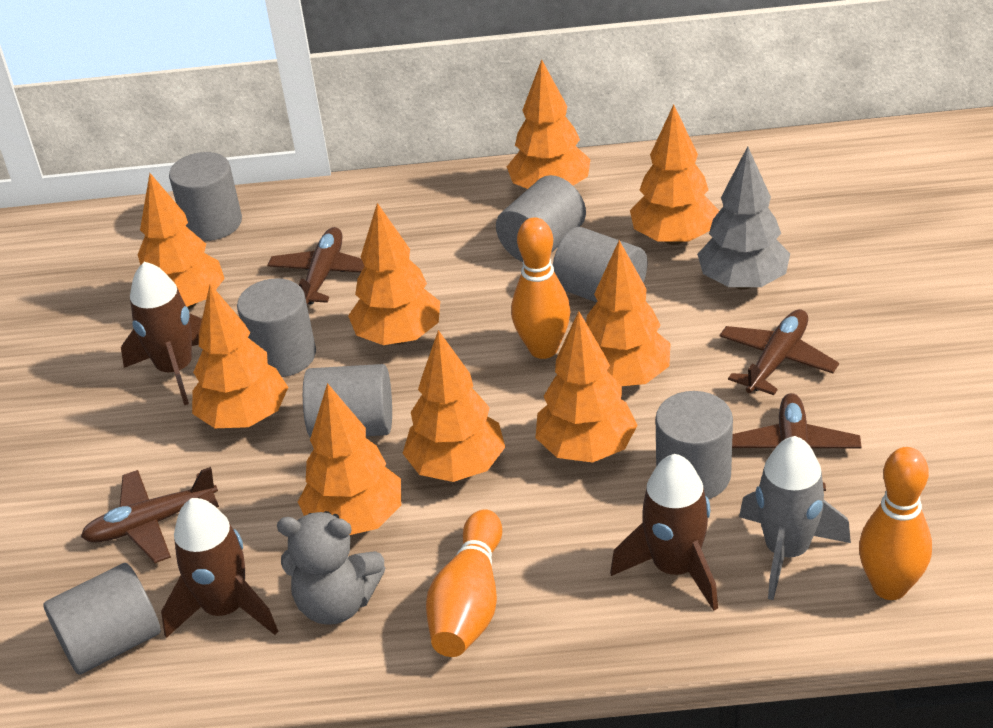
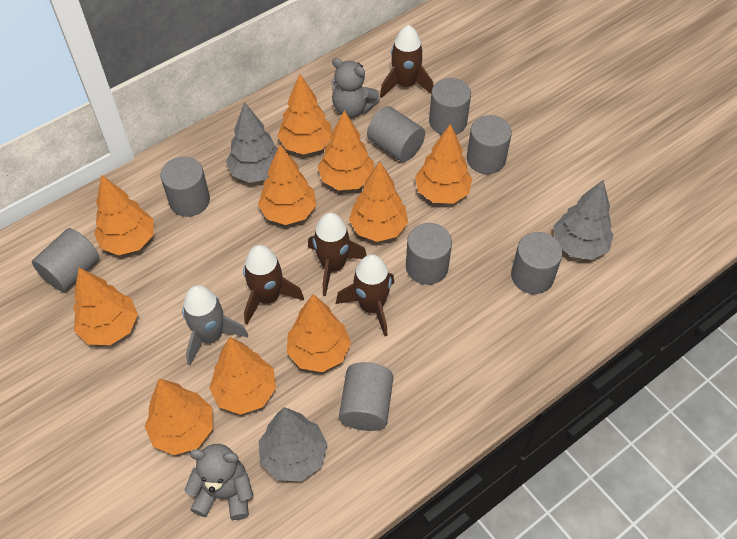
brown plane: 4 -> 0
brown rocket: 3 -> 4
grey cylinder: 7 -> 8
grey teddy bear: 1 -> 2
grey tree: 1 -> 3
orange bowling pin: 3 -> 0
orange tree: 9 -> 10

